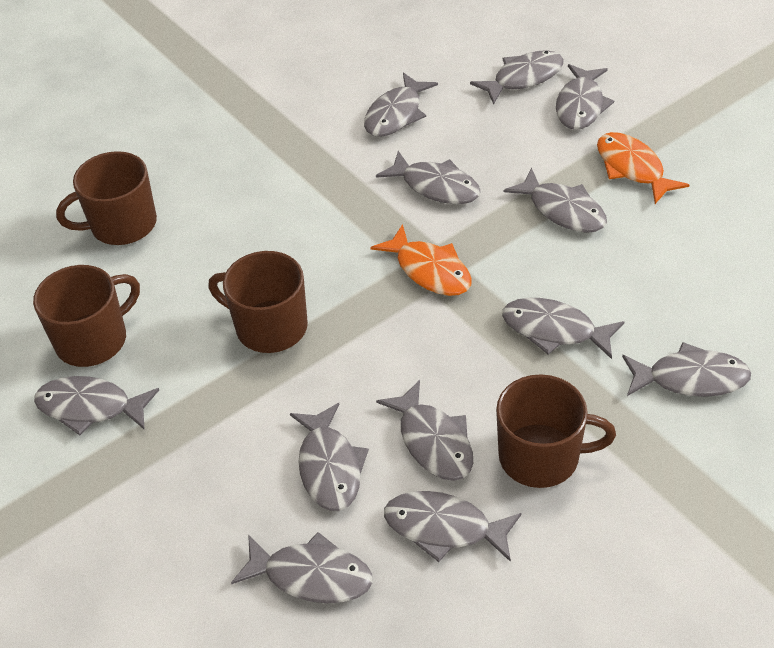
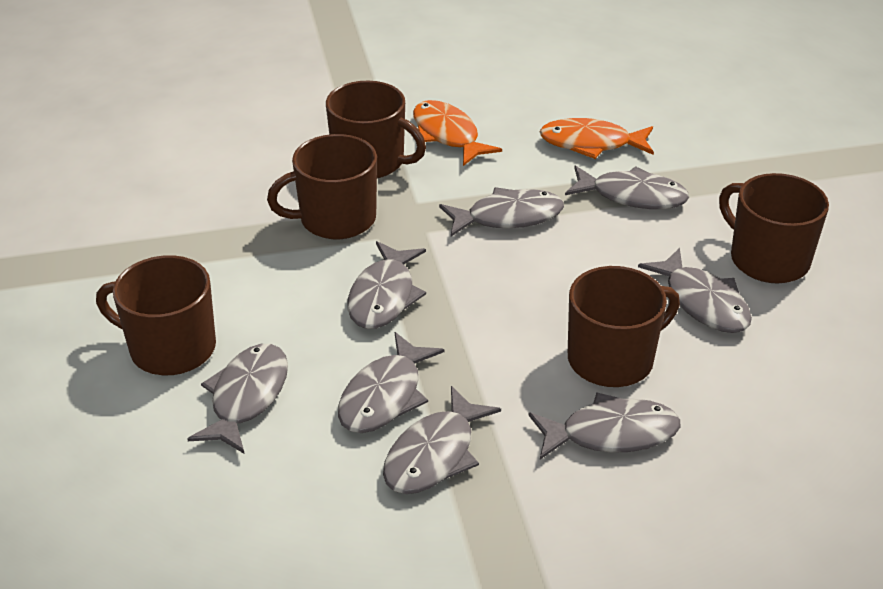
brown mug: 4 -> 5
grey fish: 12 -> 8

